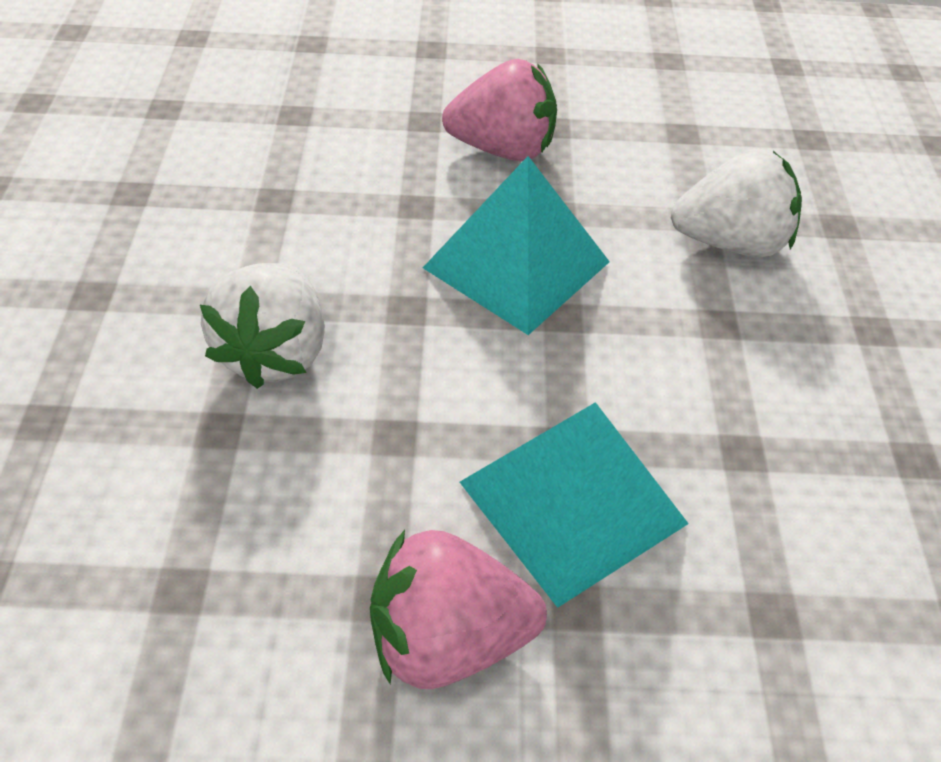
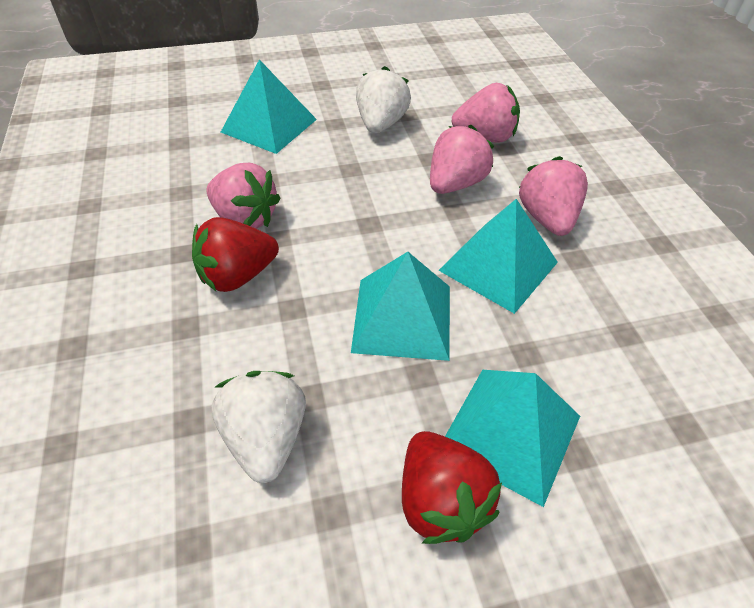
pink strawberry: 2 -> 4
red strawberry: 0 -> 2
turquoise pyramid: 2 -> 4

